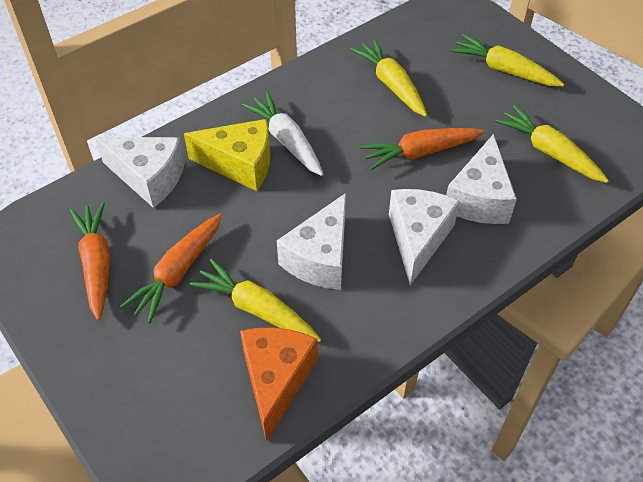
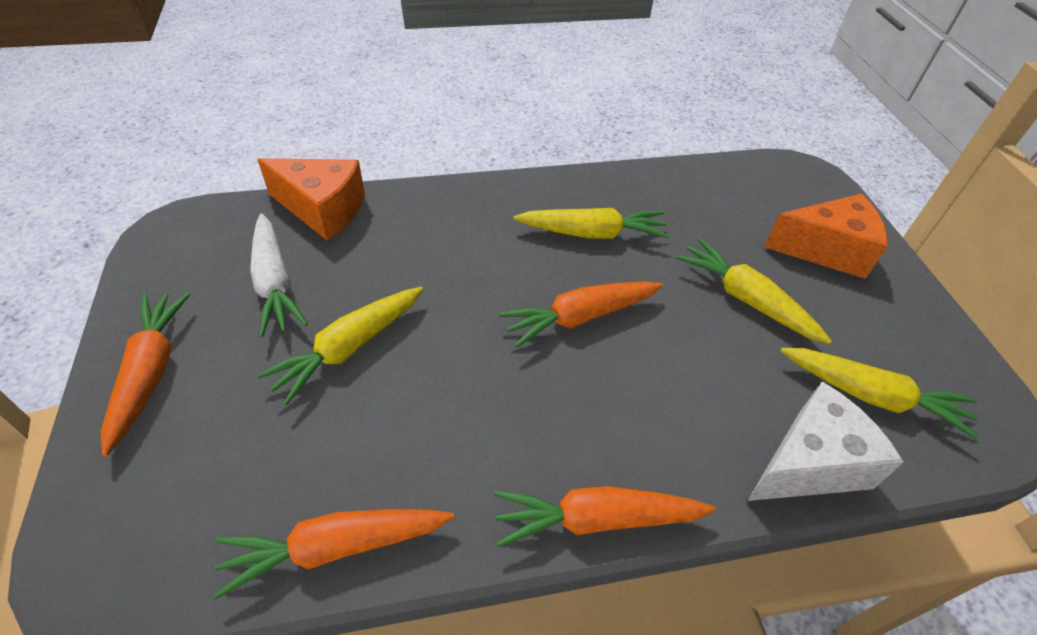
orange carrot: 3 -> 4
orange cheese: 1 -> 2
white cheese: 4 -> 1
yellow cheese: 1 -> 0

